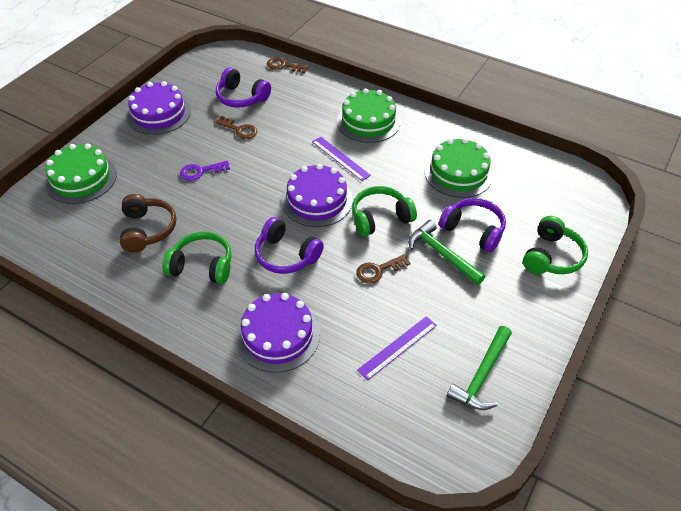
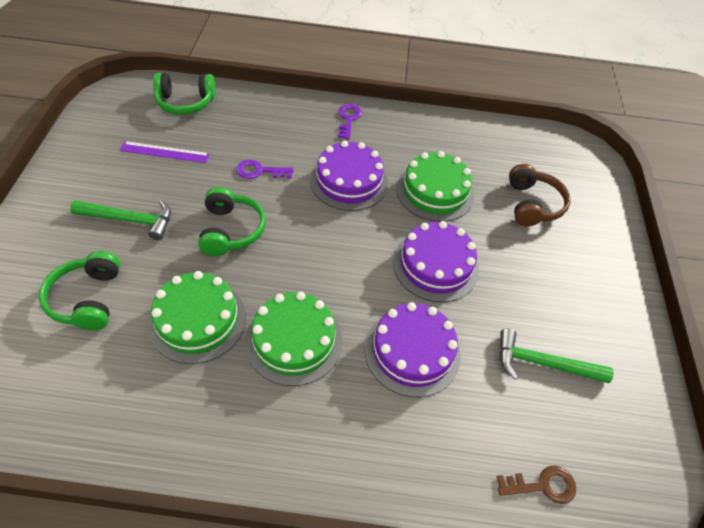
brown key: 3 -> 1
purple headphones: 3 -> 0
purple key: 1 -> 2
purple ruler: 2 -> 1

